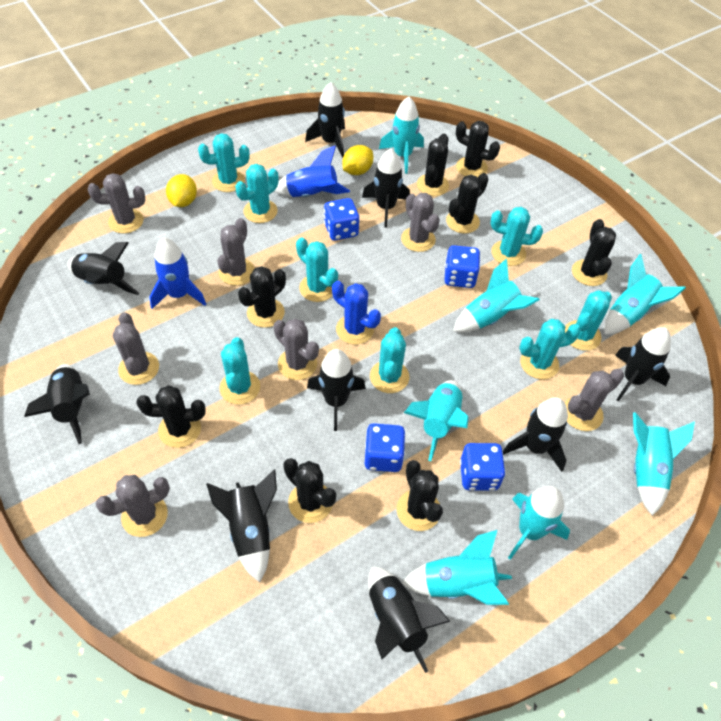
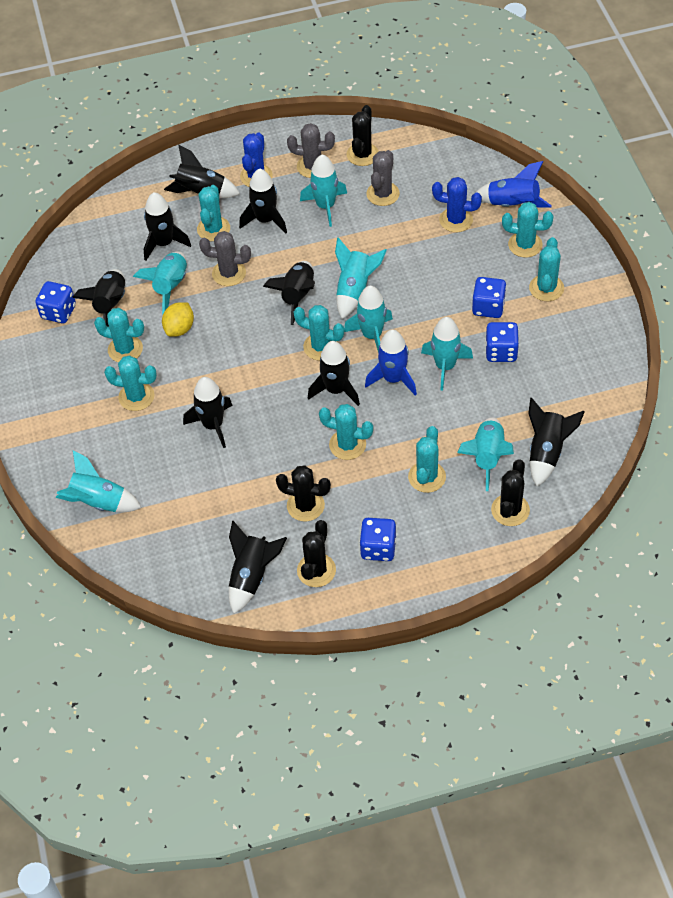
black cactus: 8 -> 4
blue cactus: 1 -> 2
grey cactus: 7 -> 3
yellow lemon: 2 -> 1

